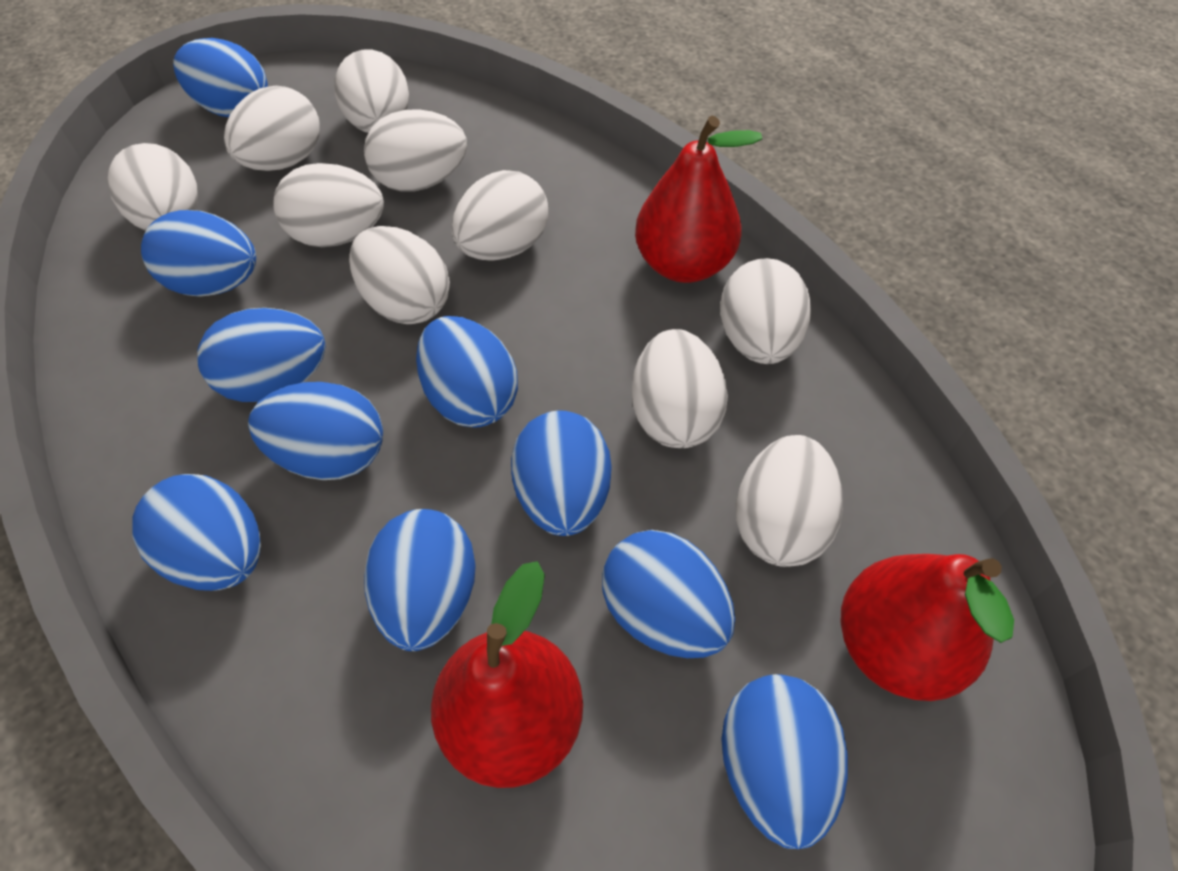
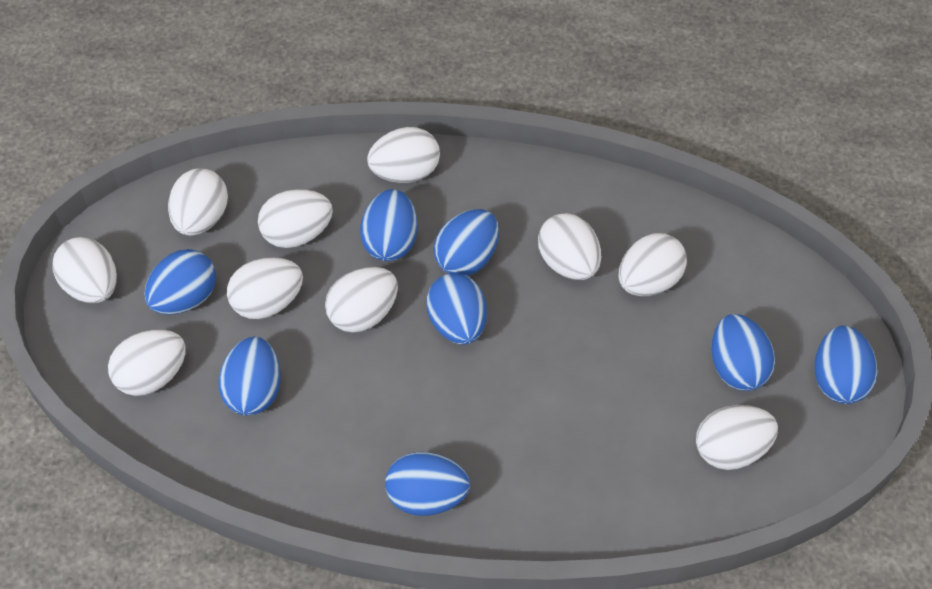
blue egg: 10 -> 8
red pear: 3 -> 0

